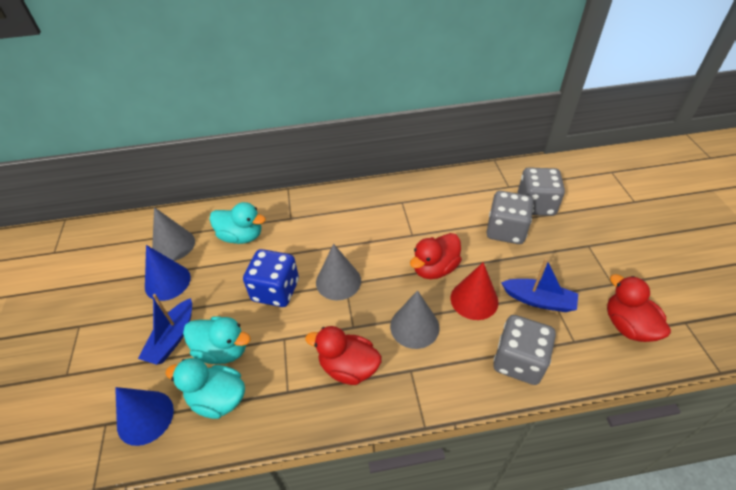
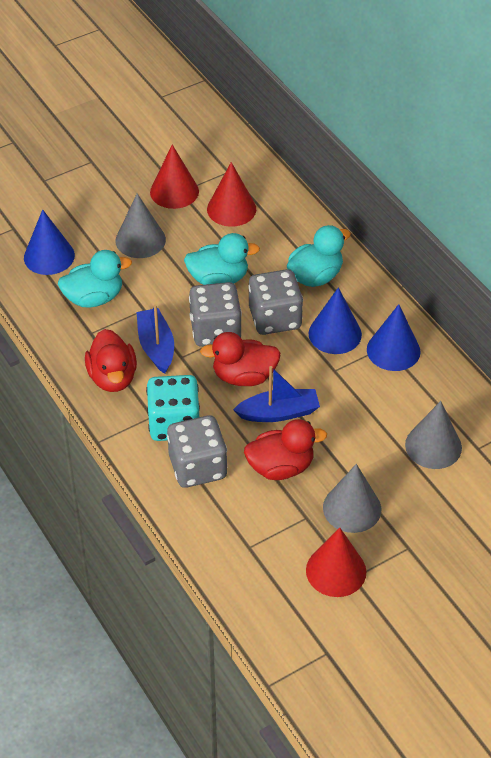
blue cone: 2 -> 3
blue dice: 1 -> 0
red cone: 1 -> 3
turquoise dice: 0 -> 1

